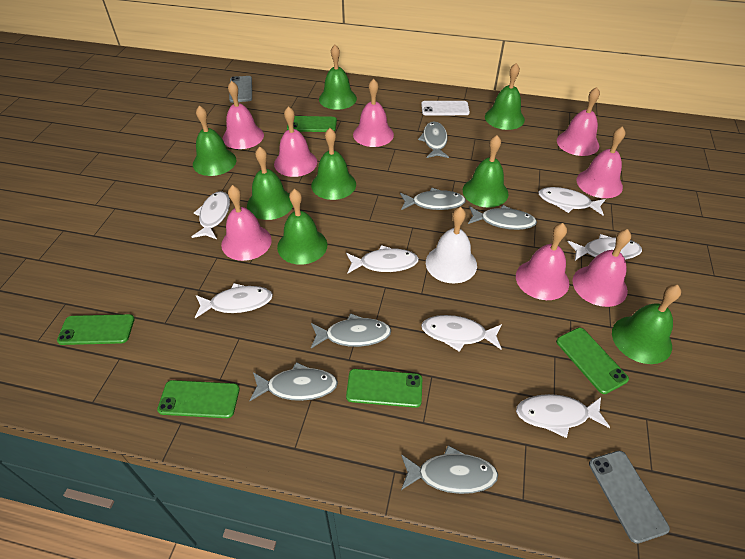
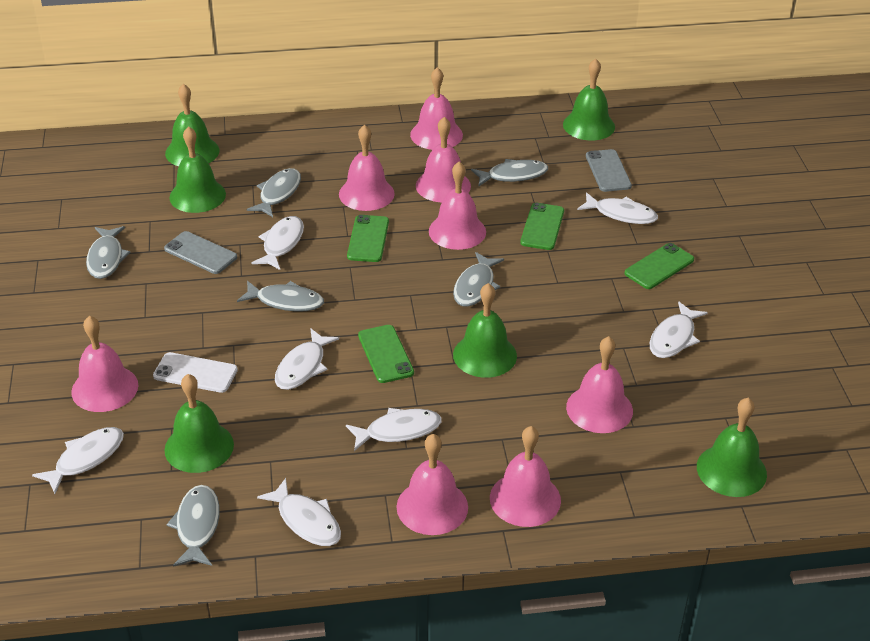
green bell: 8 -> 6
green phone: 5 -> 4
white bell: 1 -> 0

